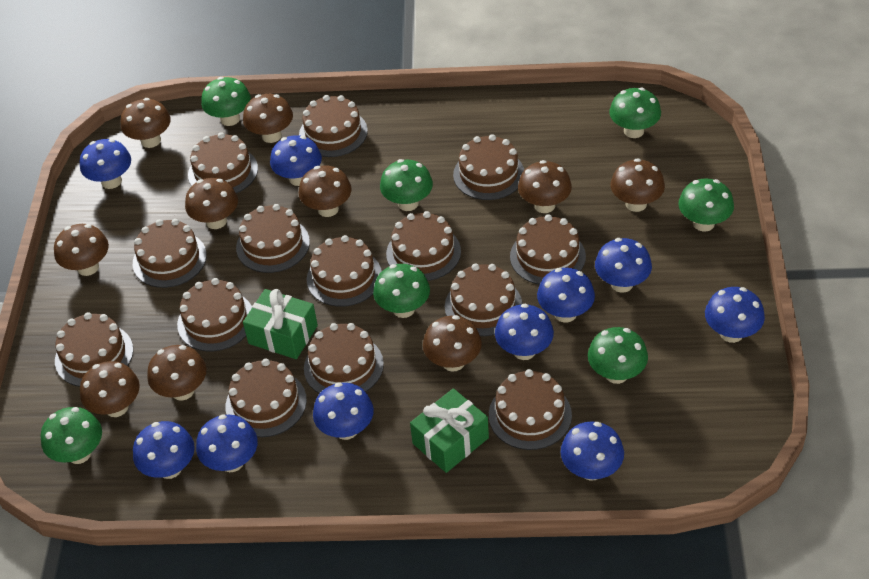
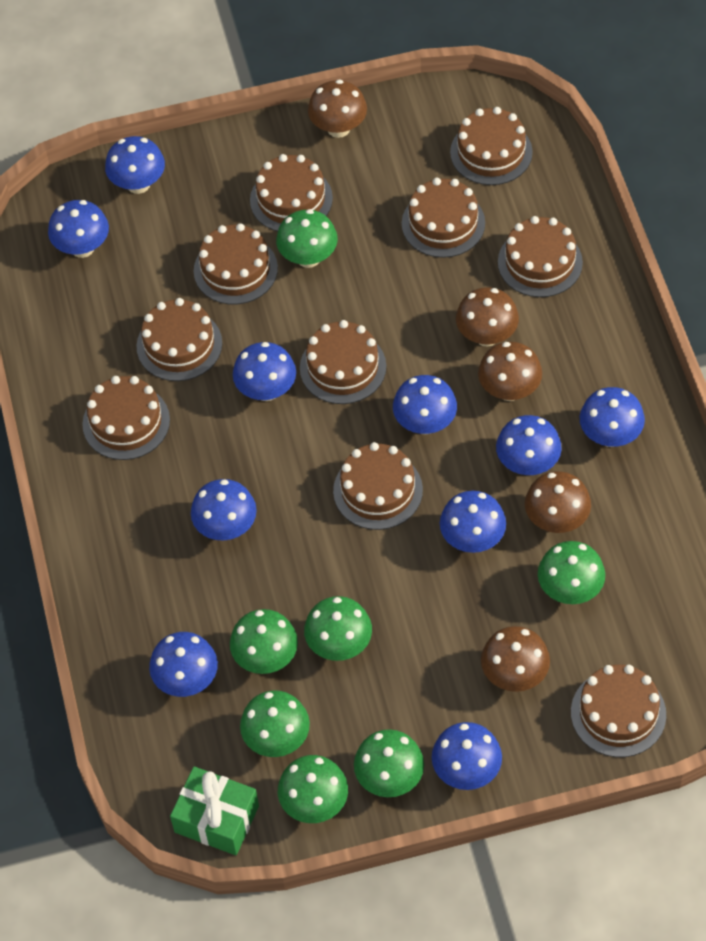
brown cake: 14 -> 10
brown mushroom: 10 -> 5
green gift: 2 -> 1

